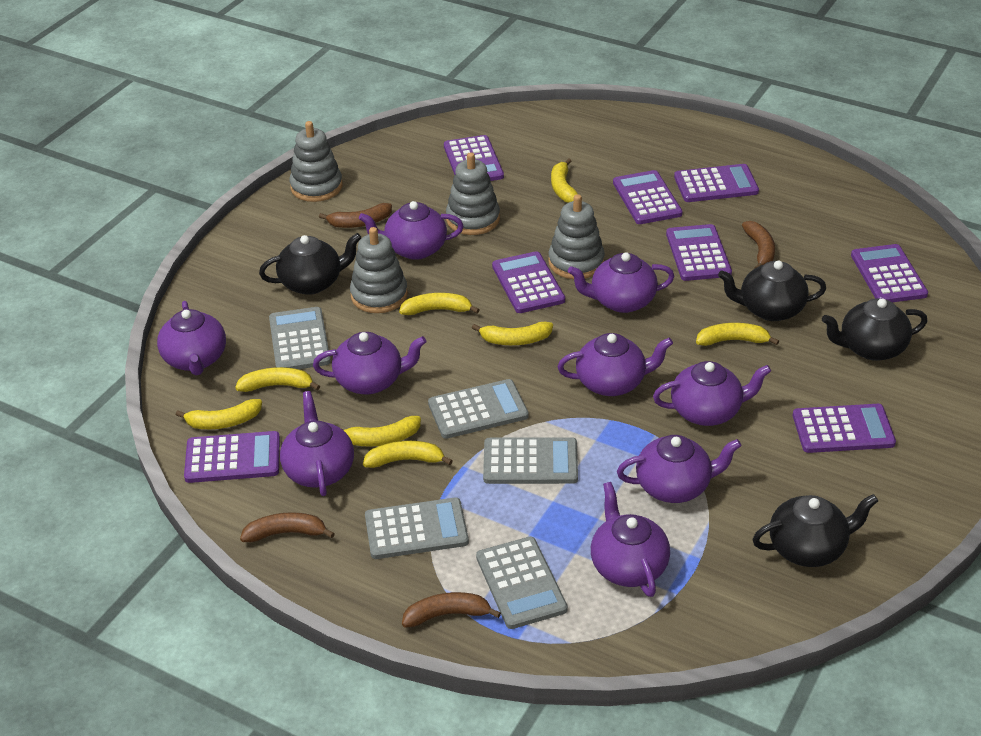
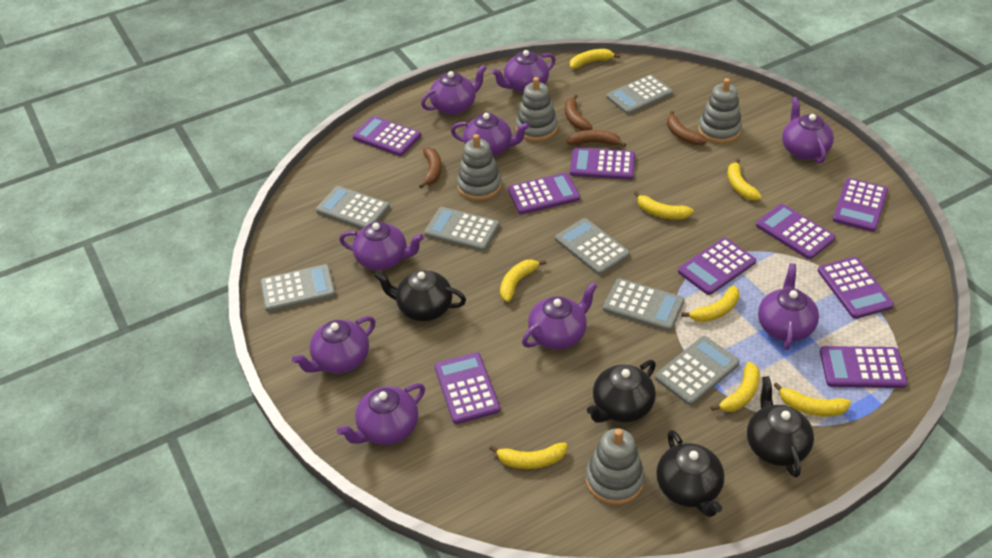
grey calculator: 5 -> 7
purple calculator: 8 -> 9

